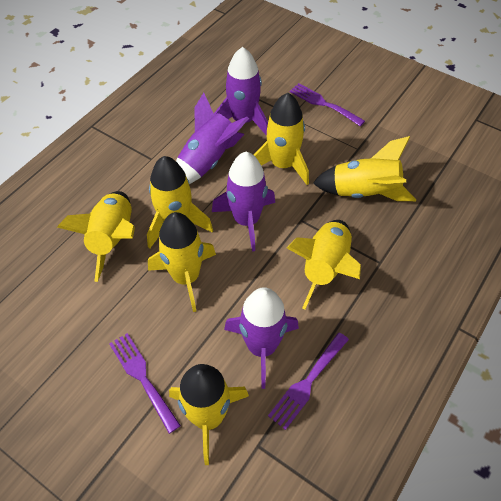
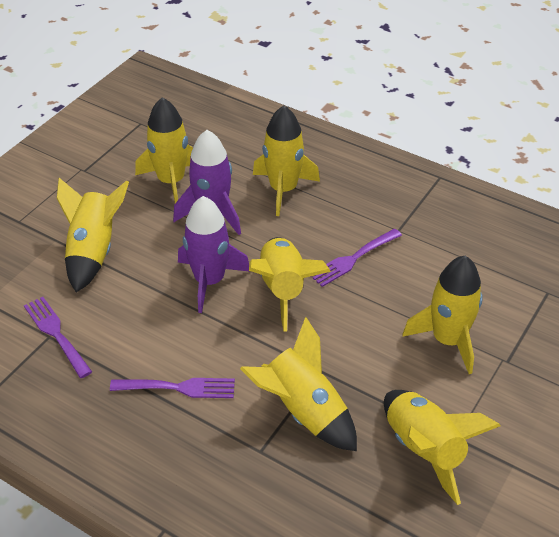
purple rocket: 4 -> 2

